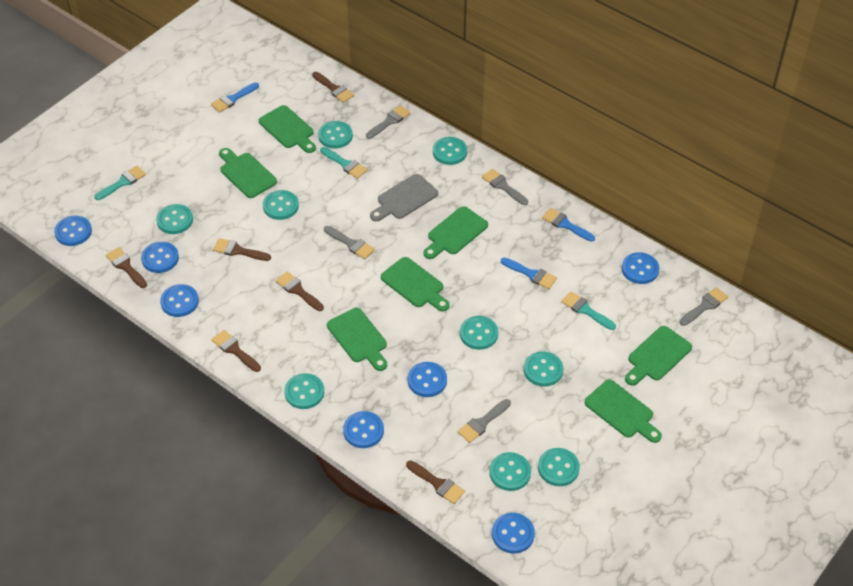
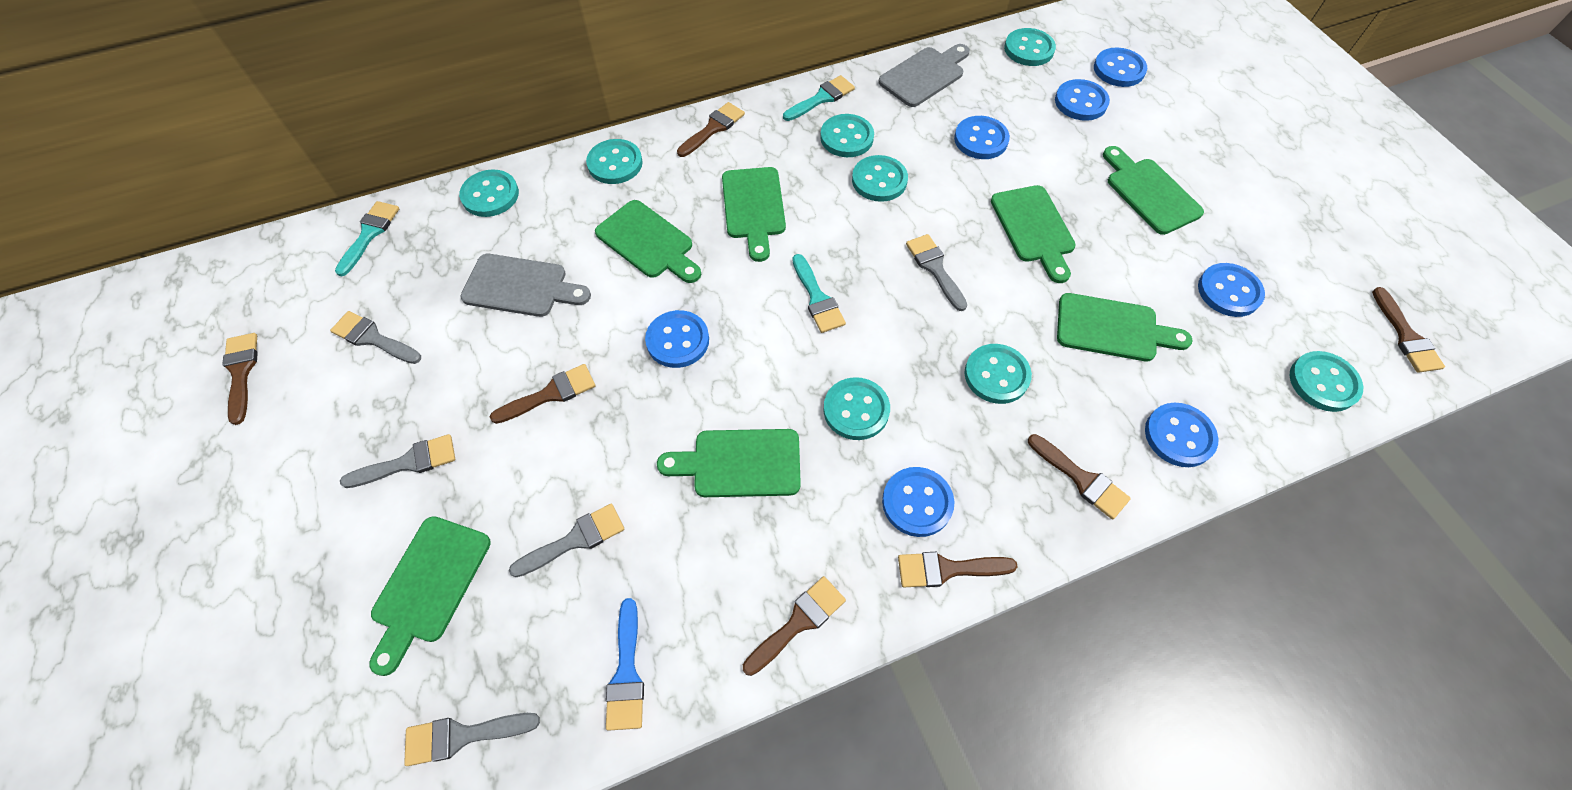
blue brush: 3 -> 1
brown brush: 6 -> 7
grey cutting board: 1 -> 2
turquoise button: 9 -> 8

